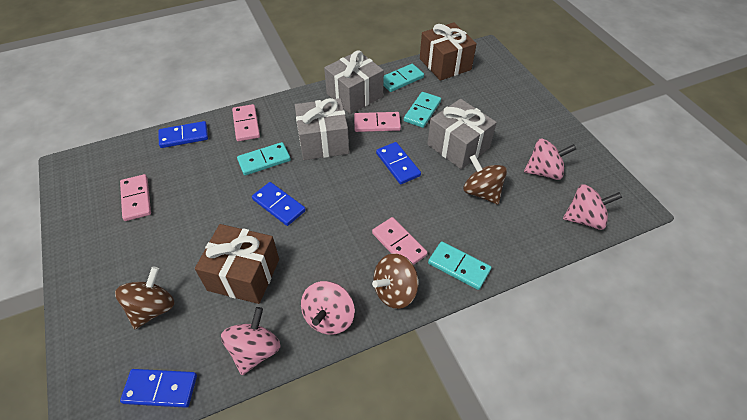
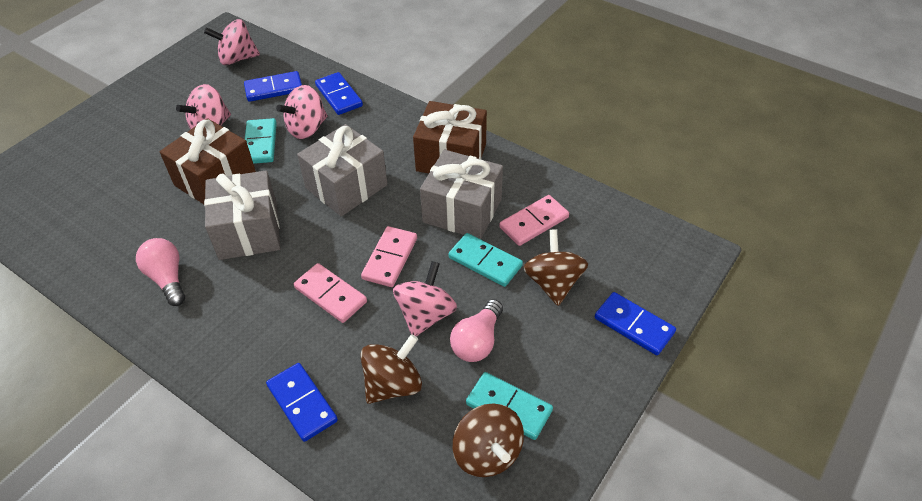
pink domino: 4 -> 3
pink light bulb: 0 -> 2
turquoise domino: 4 -> 3

